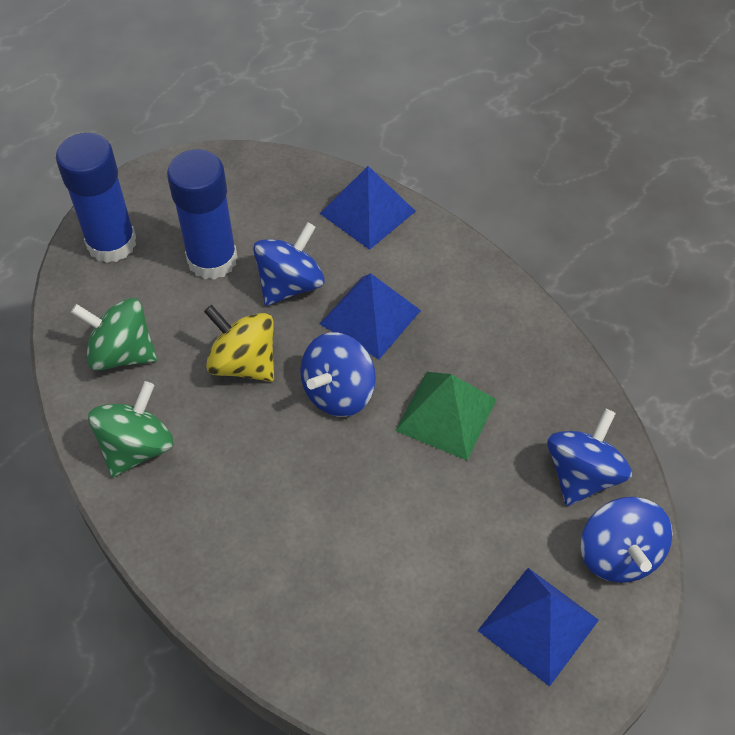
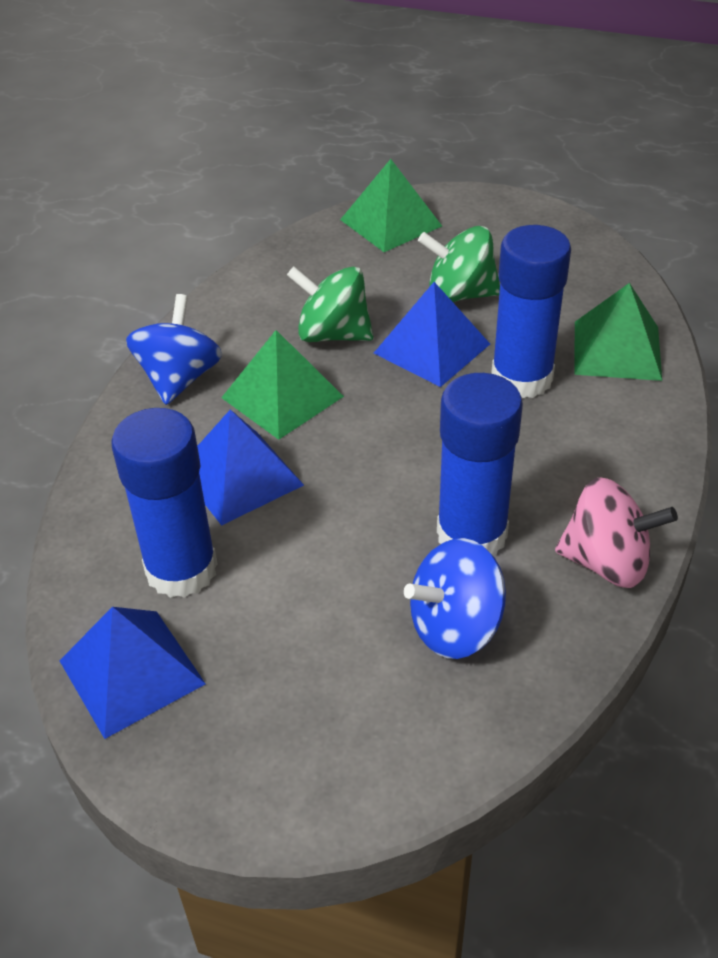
blue glue stick: 2 -> 3
blue spinning top: 4 -> 2
green pyramid: 1 -> 3
pink spinning top: 0 -> 1
yellow spinning top: 1 -> 0

